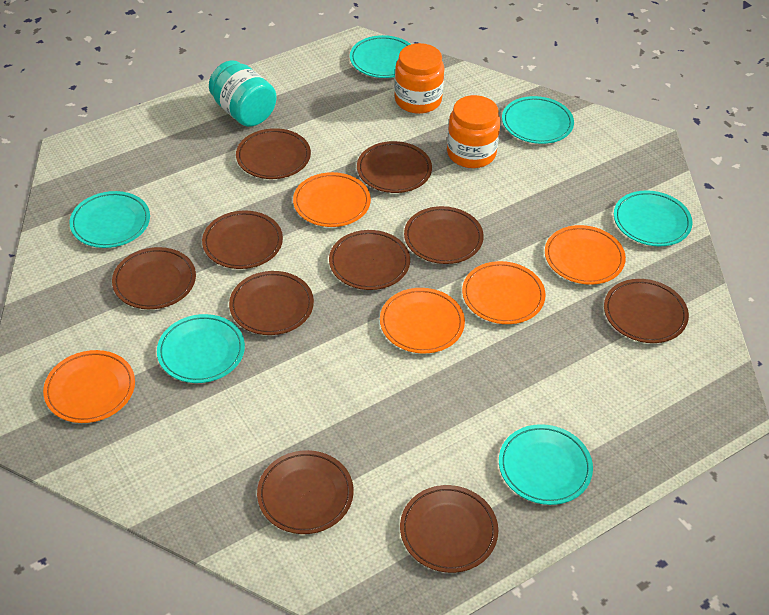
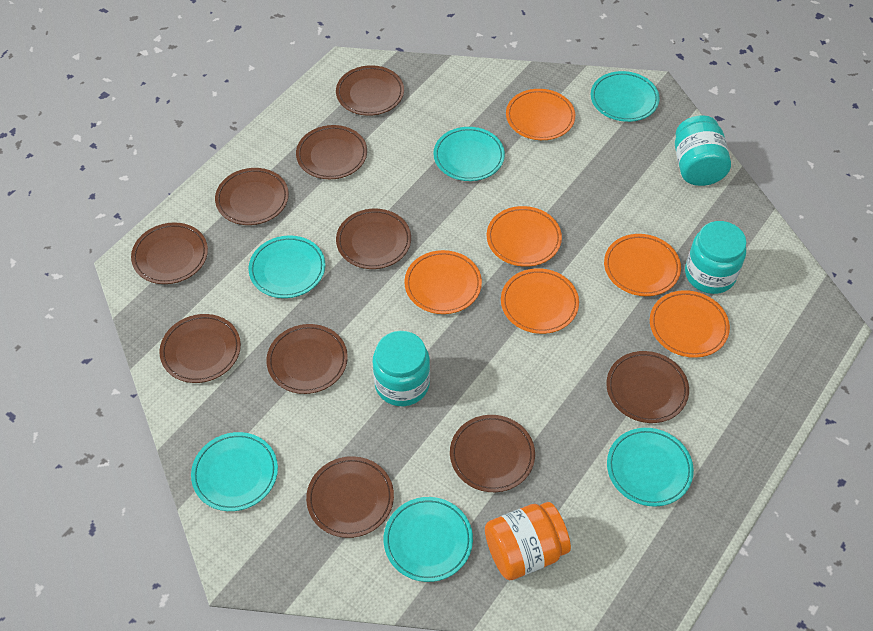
orange jar: 2 -> 1
orange plate: 5 -> 6
turquoise jar: 1 -> 3

